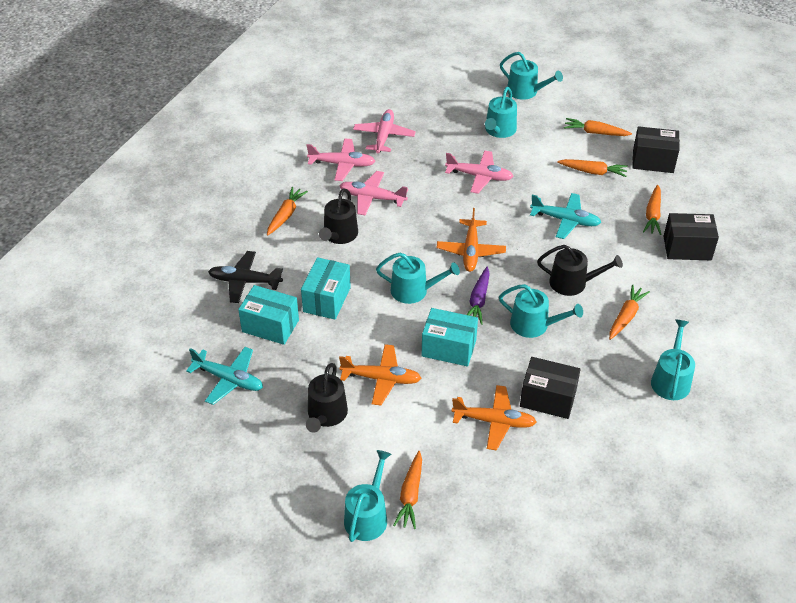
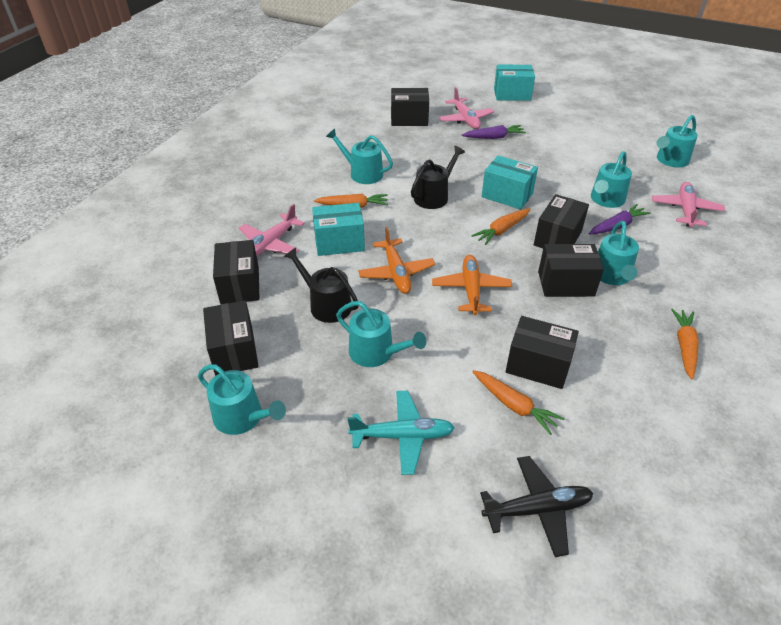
black box: 3 -> 6
black watering can: 3 -> 2
orange carrot: 6 -> 4
orange plane: 3 -> 2
pink plane: 4 -> 3
purple carrot: 1 -> 2
turquoise plane: 2 -> 1

